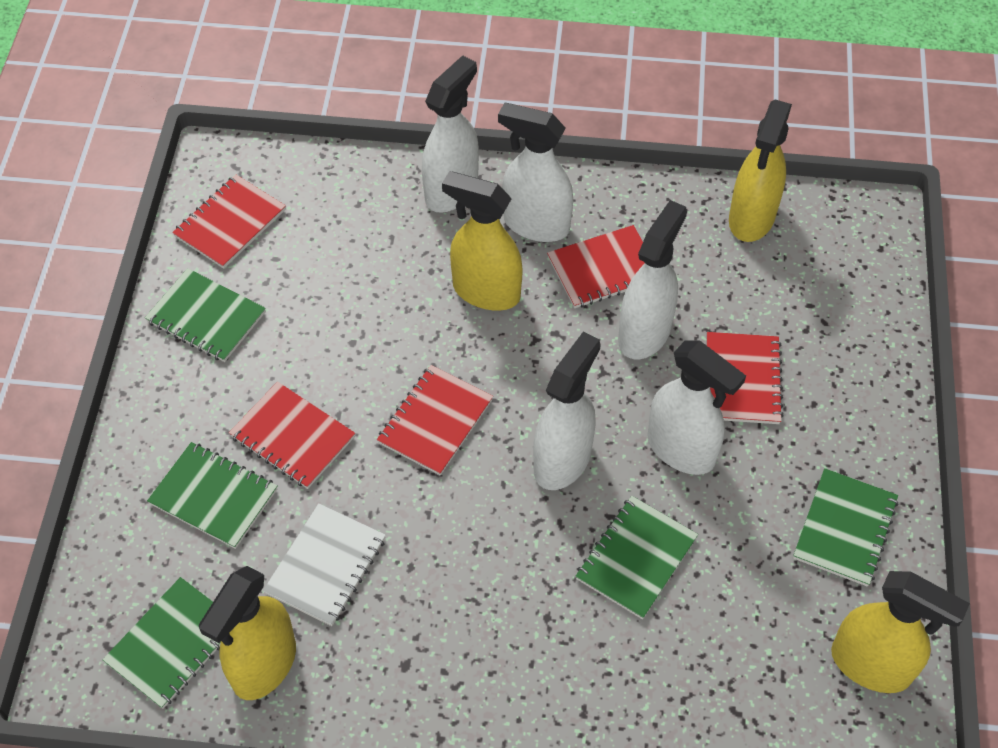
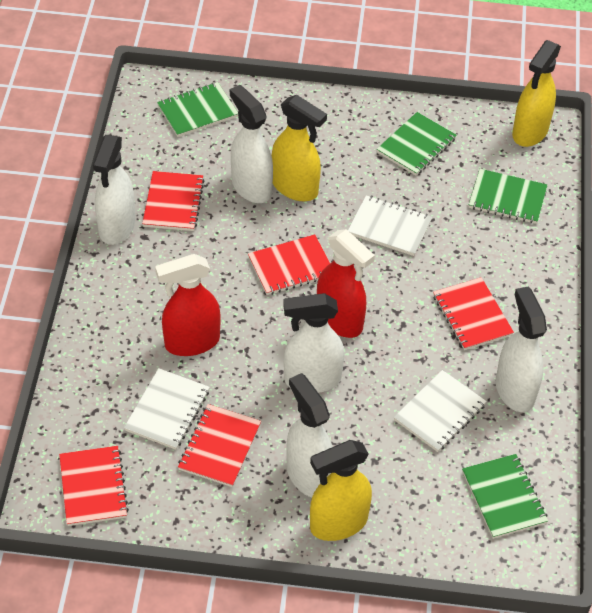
green notebook: 5 -> 4
red spray bottle: 0 -> 2
white notebook: 1 -> 3
yellow spray bottle: 4 -> 3

